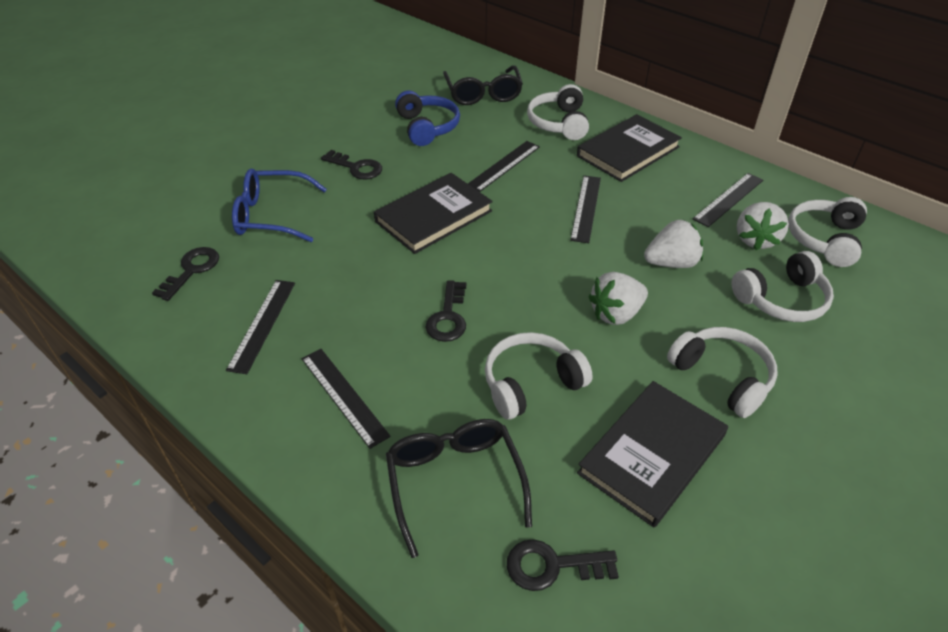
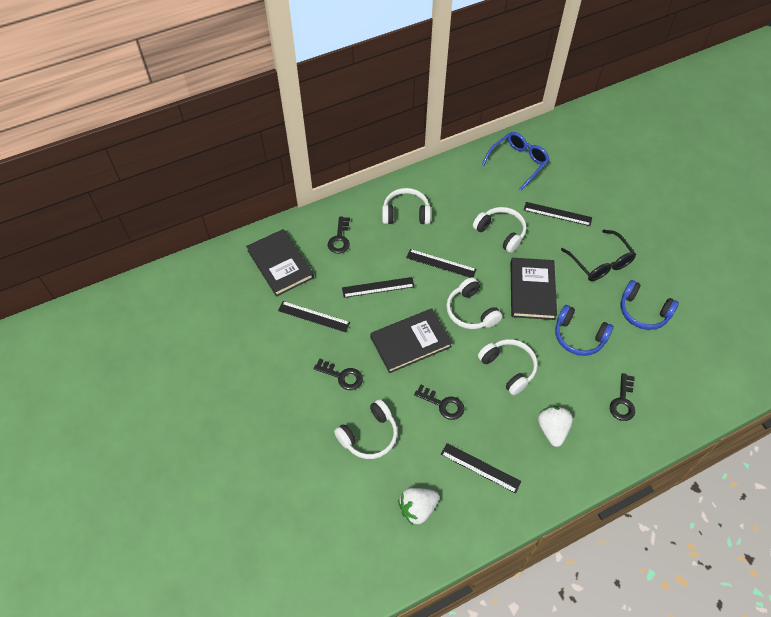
black glasses: 2 -> 1
blue headphones: 1 -> 2
white strawberry: 3 -> 2

